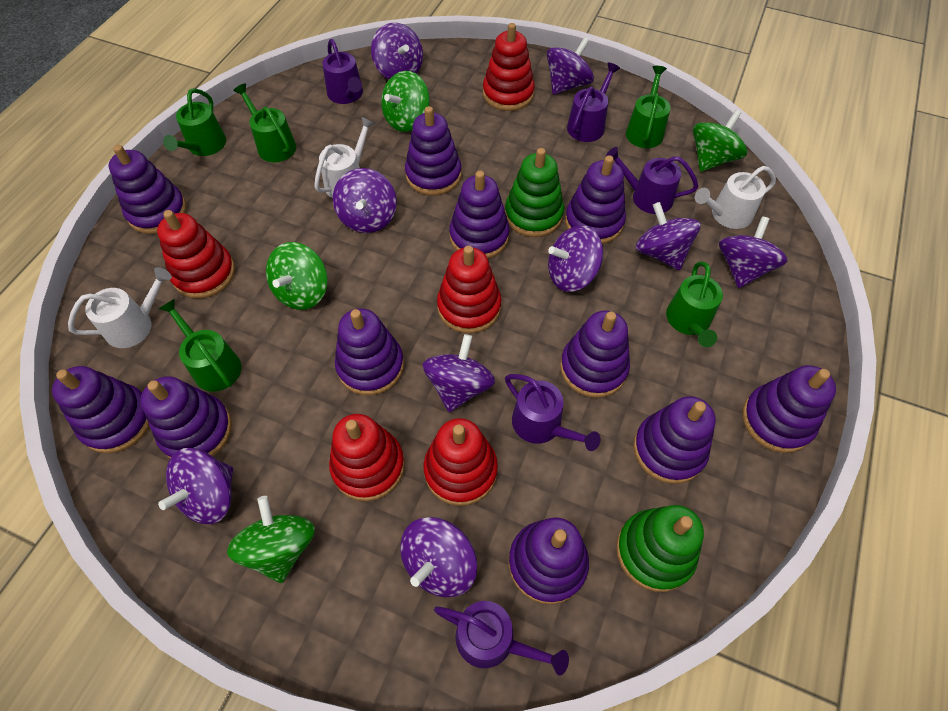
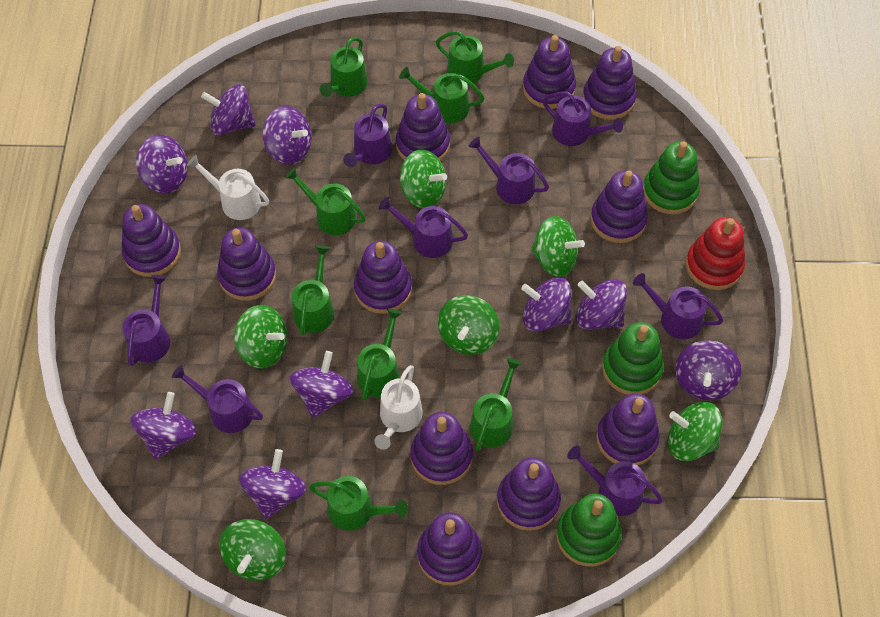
green spinning top: 4 -> 6
green stacking toy: 2 -> 3
green watering can: 5 -> 8
purple watering can: 5 -> 8
red stacking toy: 5 -> 1
white watering can: 3 -> 2

